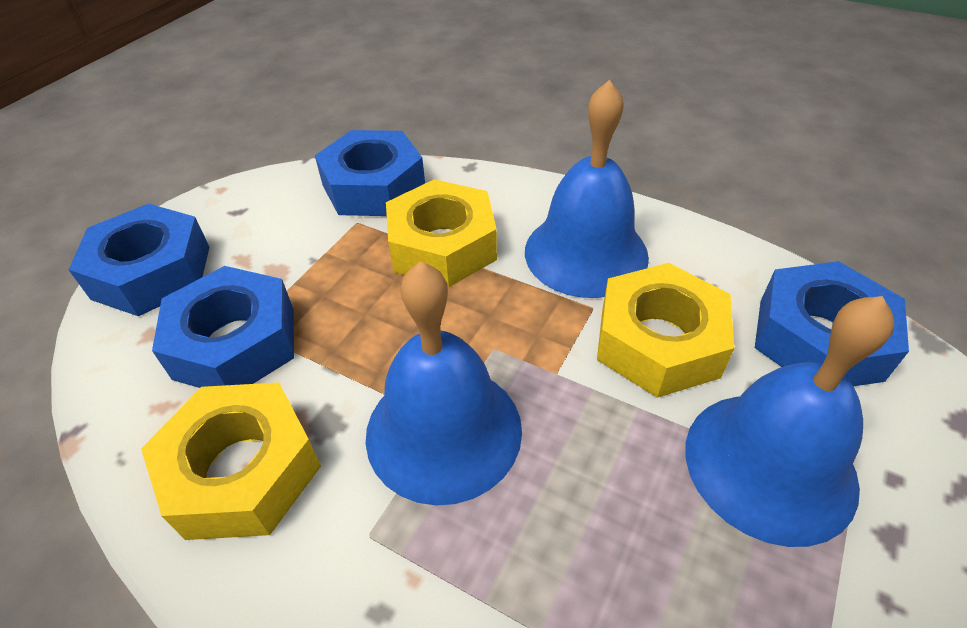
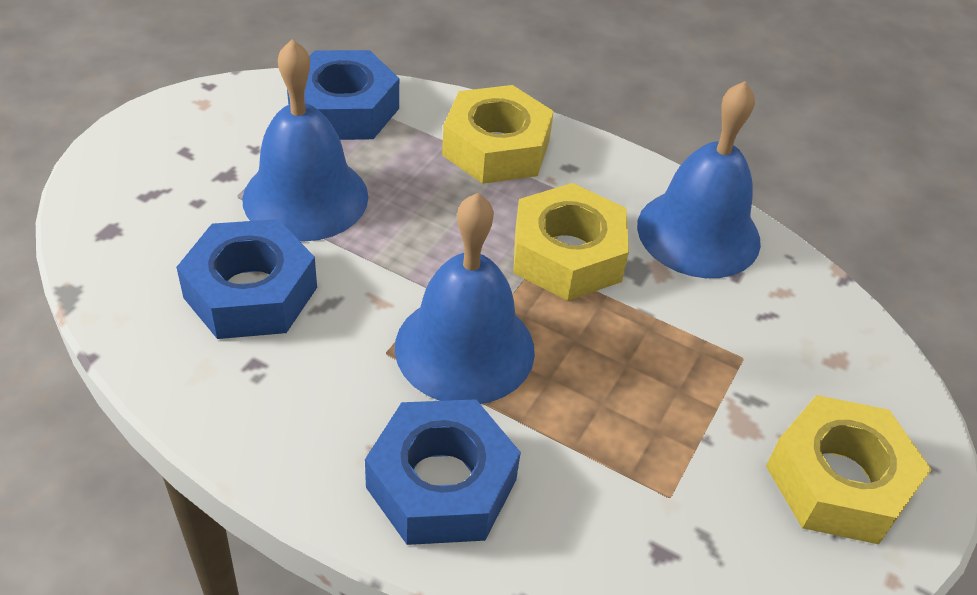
blue nut: 4 -> 3

